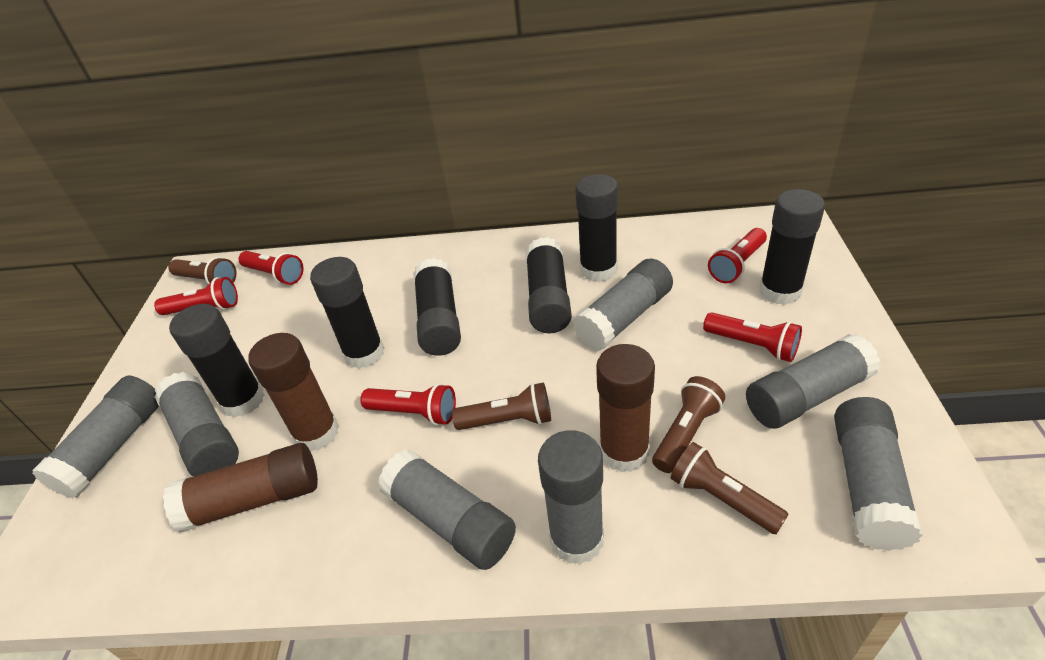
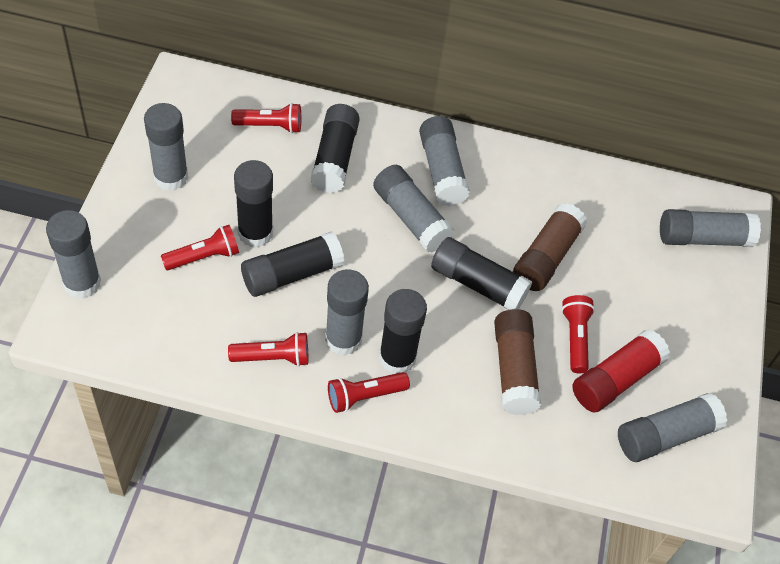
black glue stick: 6 -> 5
brown flashlight: 4 -> 0
brown glue stick: 3 -> 2
red glue stick: 0 -> 1

